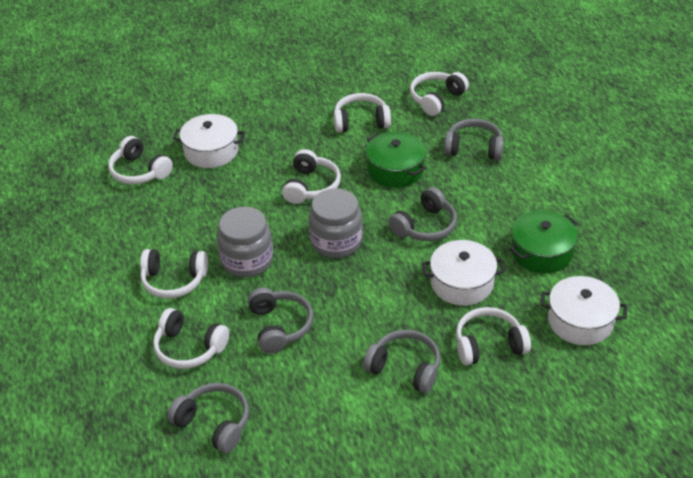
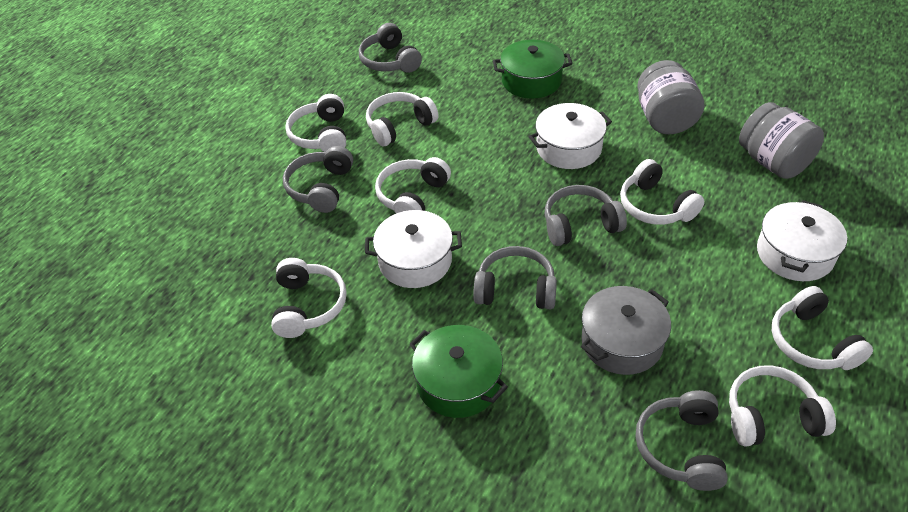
grey pot: 0 -> 1

